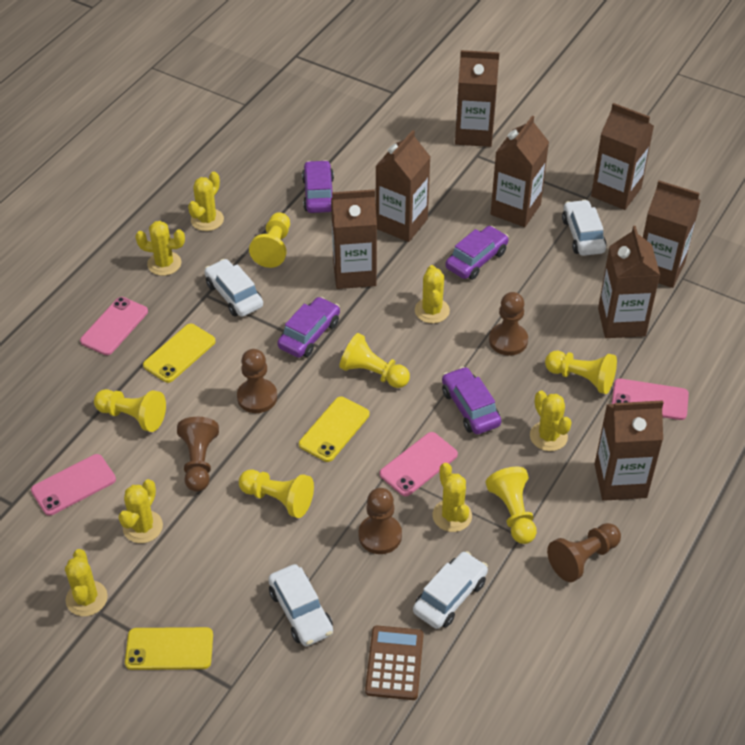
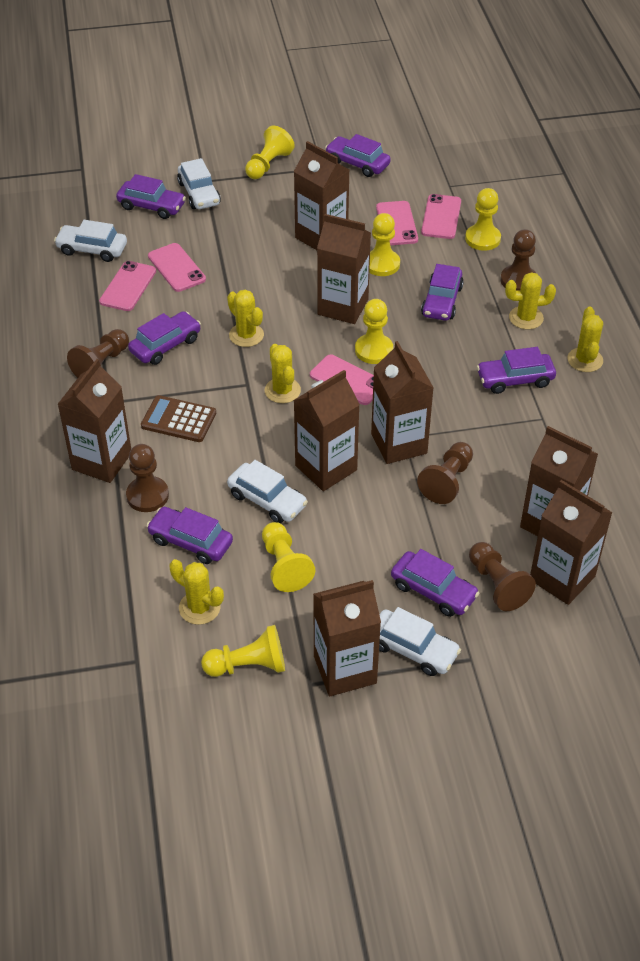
pink phone: 4 -> 5
purple car: 4 -> 7
yellow cactus: 7 -> 5
yellow phone: 3 -> 0

